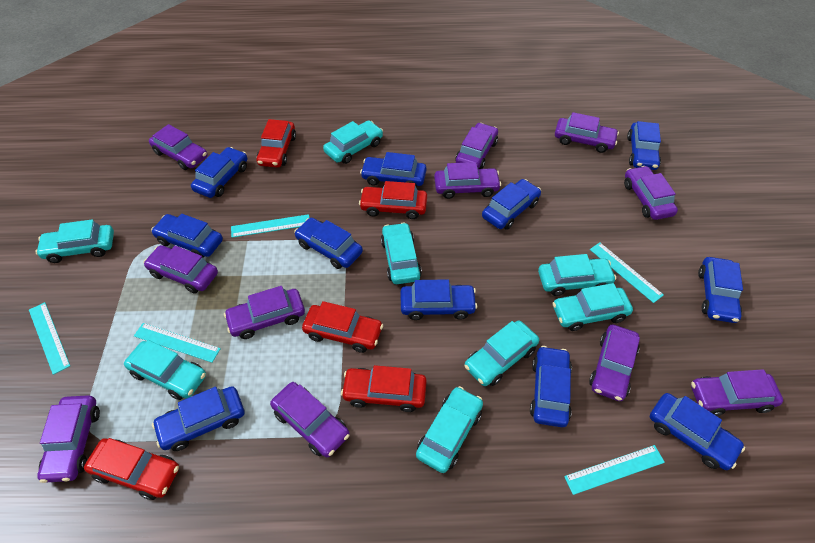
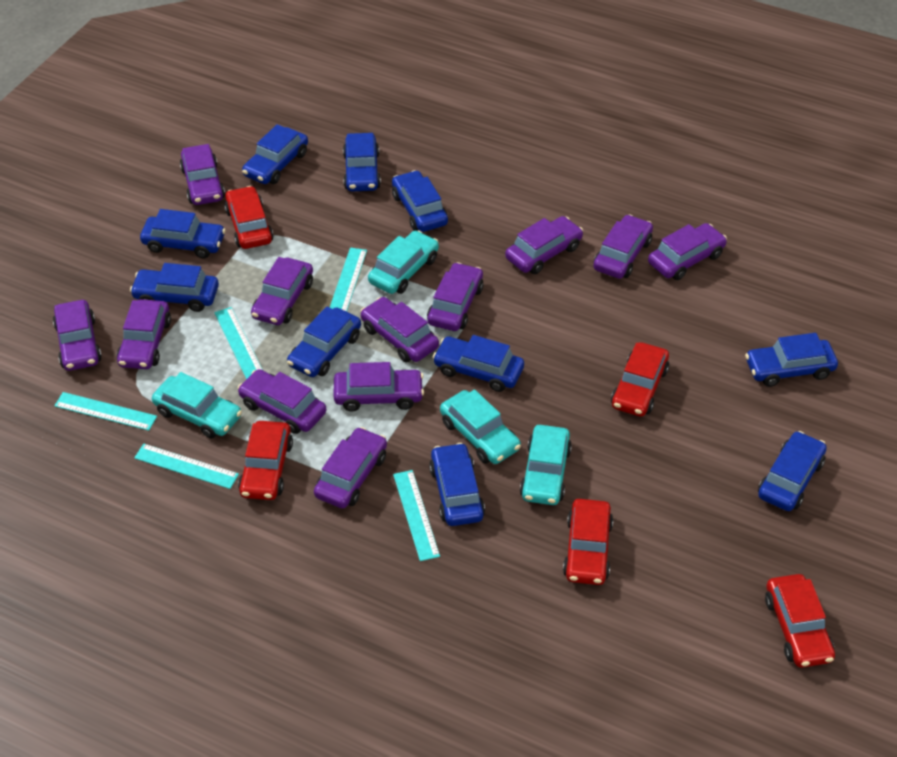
blue car: 11 -> 10
purple car: 11 -> 12
turquoise car: 8 -> 4

